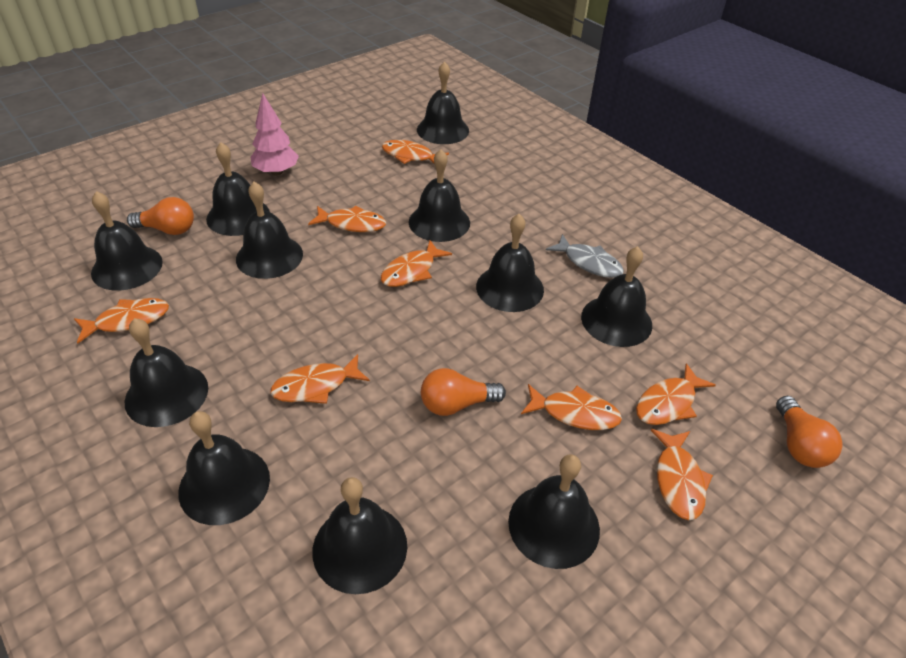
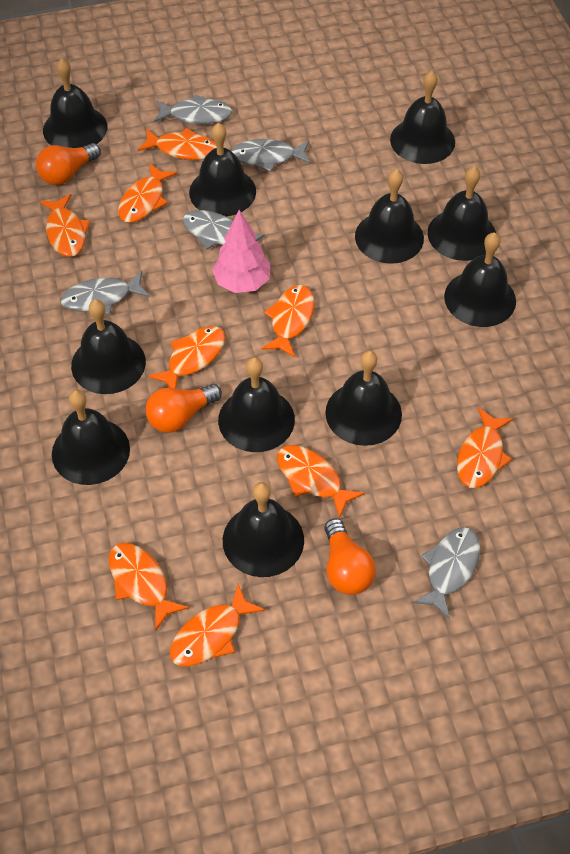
grey fish: 1 -> 5
orange fish: 8 -> 9

